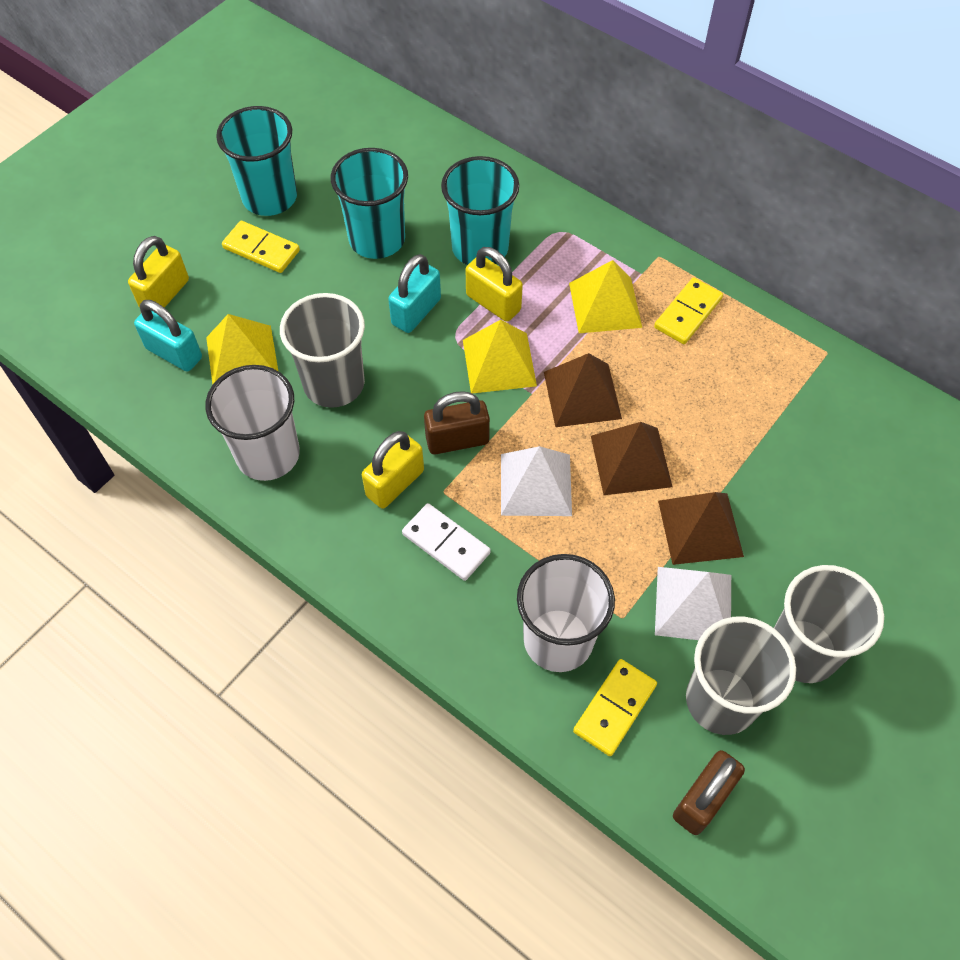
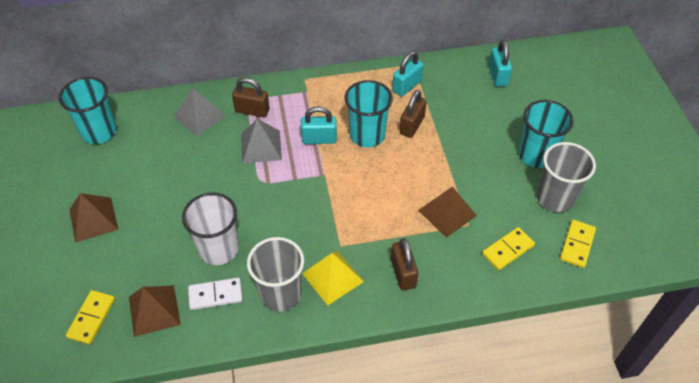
brown padlock: 2 -> 3
grey cup: 3 -> 2
grey pyramid: 0 -> 2
turquoise padlock: 2 -> 3
white cup: 2 -> 1
white pyramid: 2 -> 0
yellow padlock: 3 -> 0
yellow pyramid: 3 -> 1

